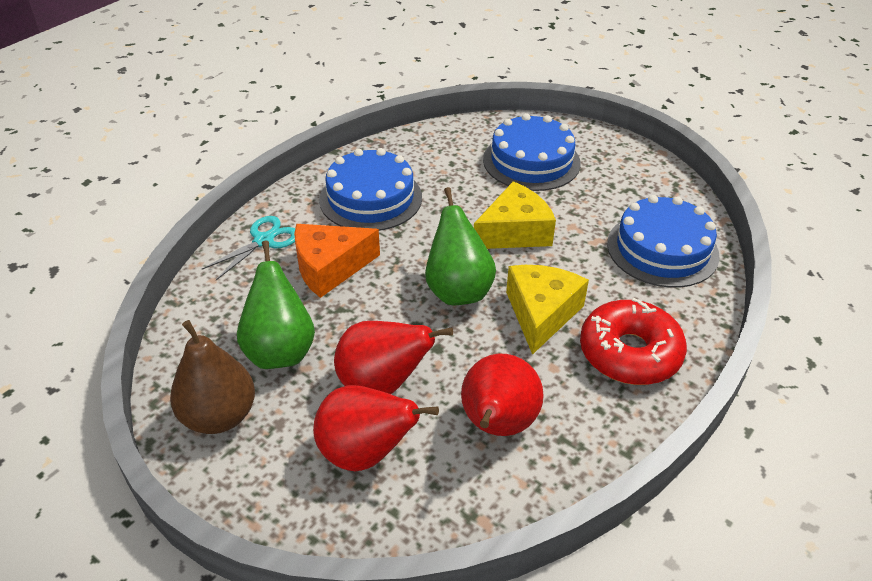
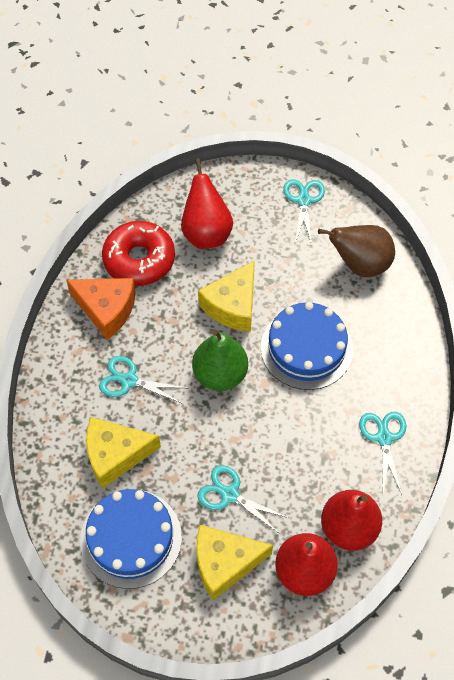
blue cake: 3 -> 2
green pear: 2 -> 1
turquoise scissors: 1 -> 4
yellow cheese: 2 -> 3

